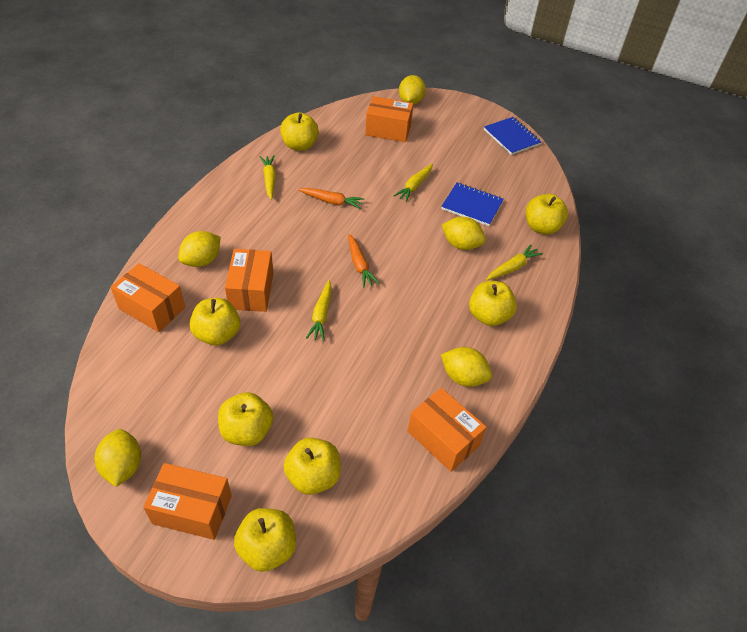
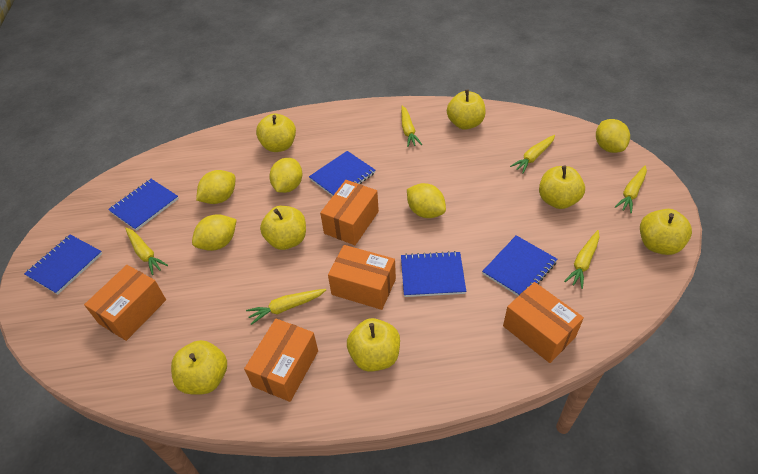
blue notebook: 2 -> 5
orange carrot: 2 -> 0
yellow carrot: 4 -> 6

